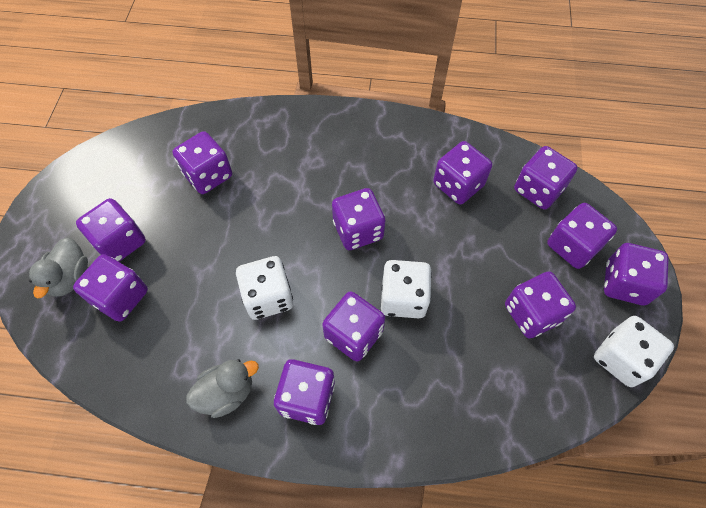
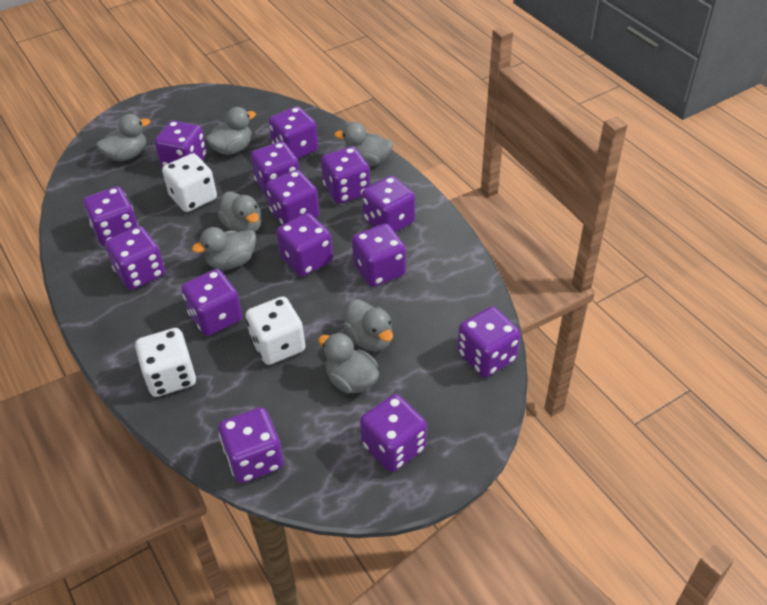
grey duck: 2 -> 7
purple dice: 11 -> 14

